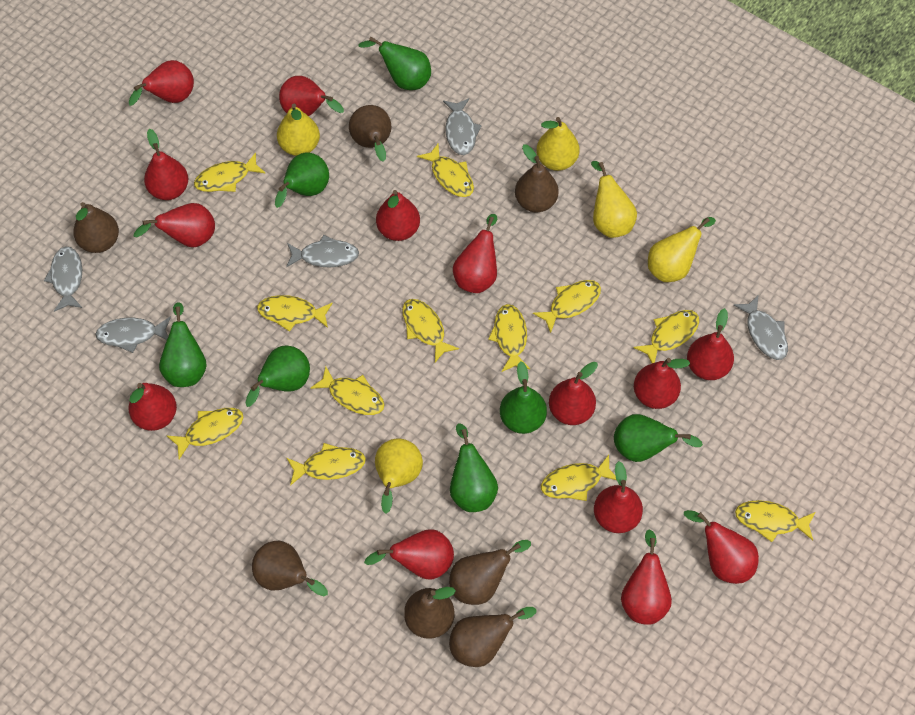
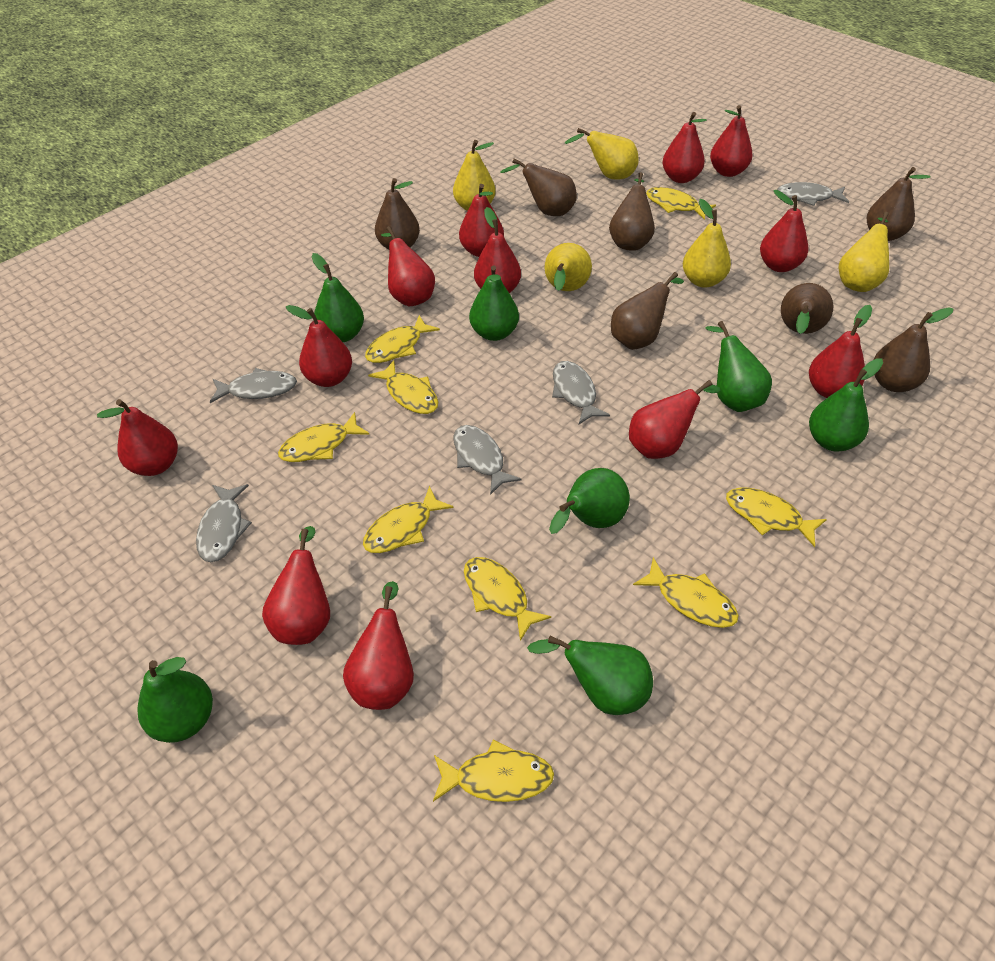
red pear: 14 -> 12
yellow fish: 12 -> 9

